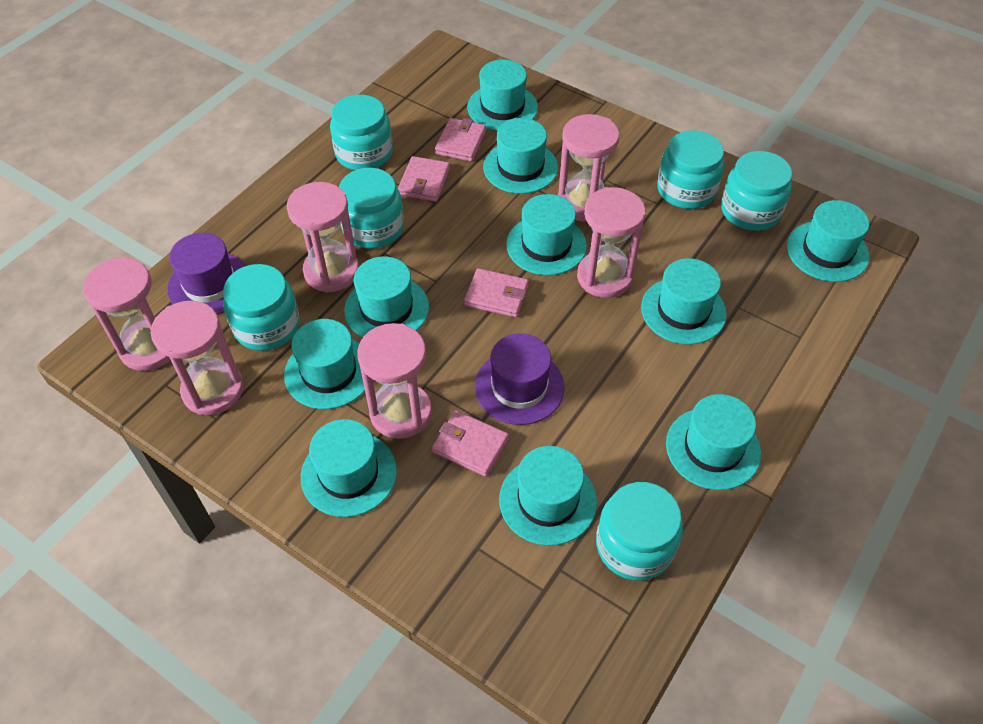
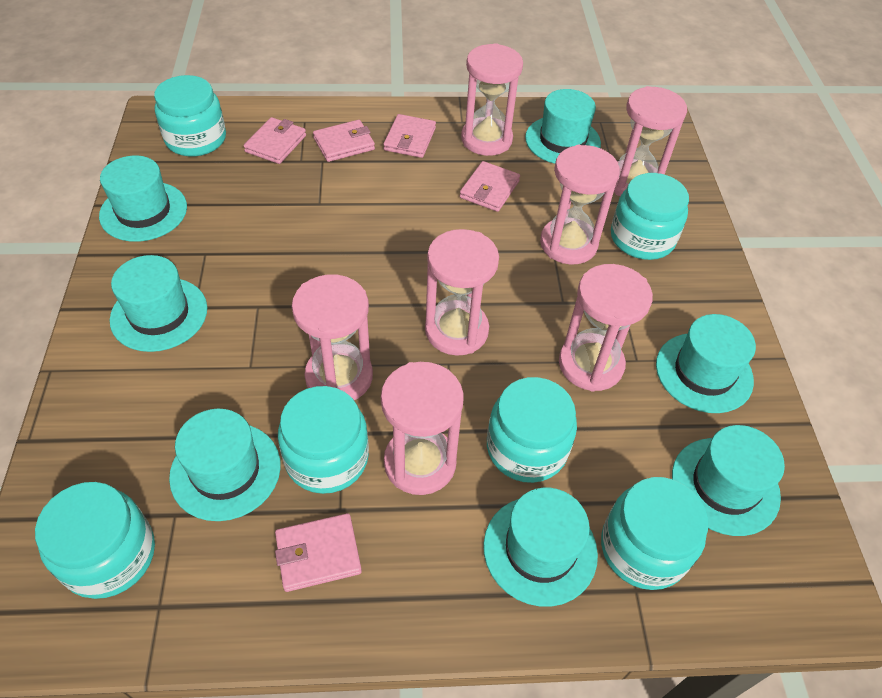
pink hourglass: 6 -> 7
pink wallet: 4 -> 5
purple hat: 2 -> 0
turquoise hat: 10 -> 7

